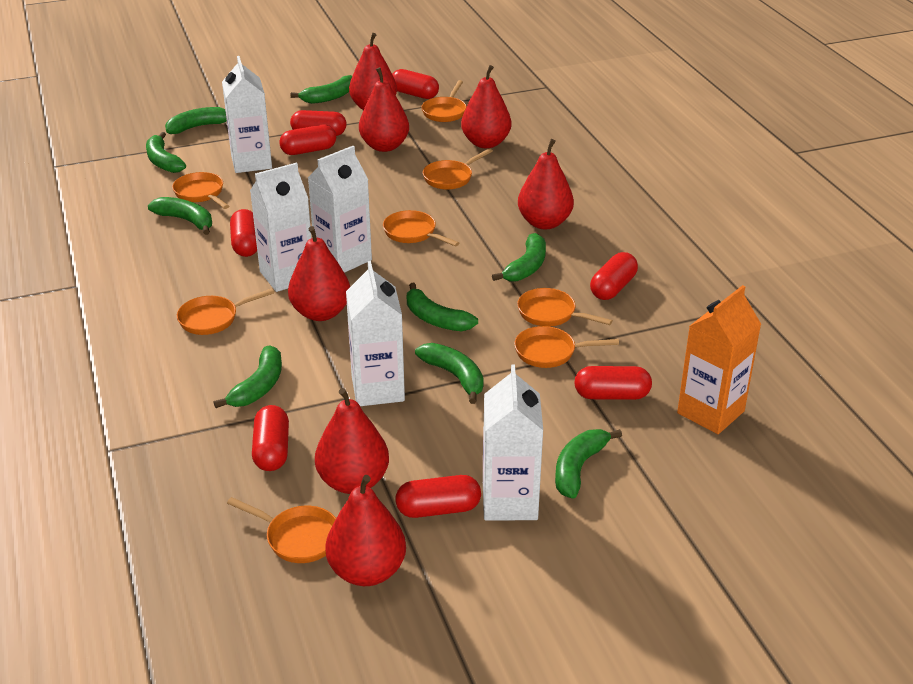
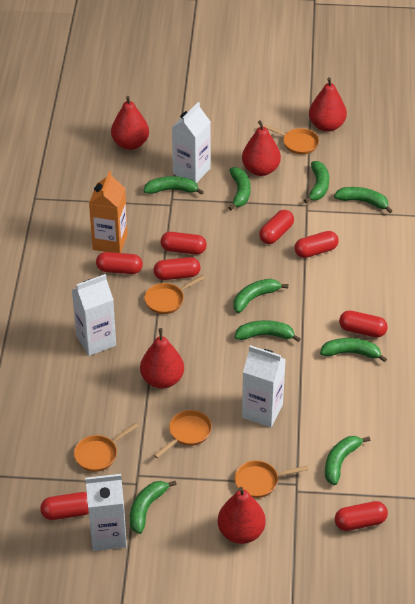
orange pan: 8 -> 5
red pear: 7 -> 5
white carton: 5 -> 4

